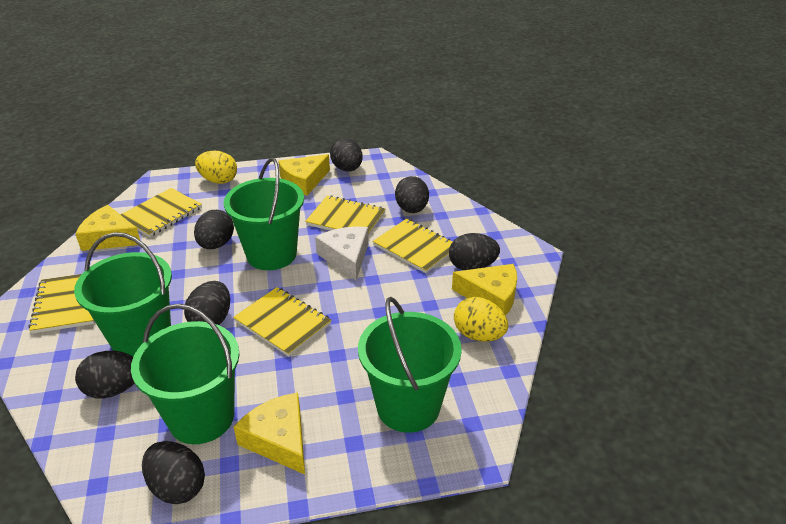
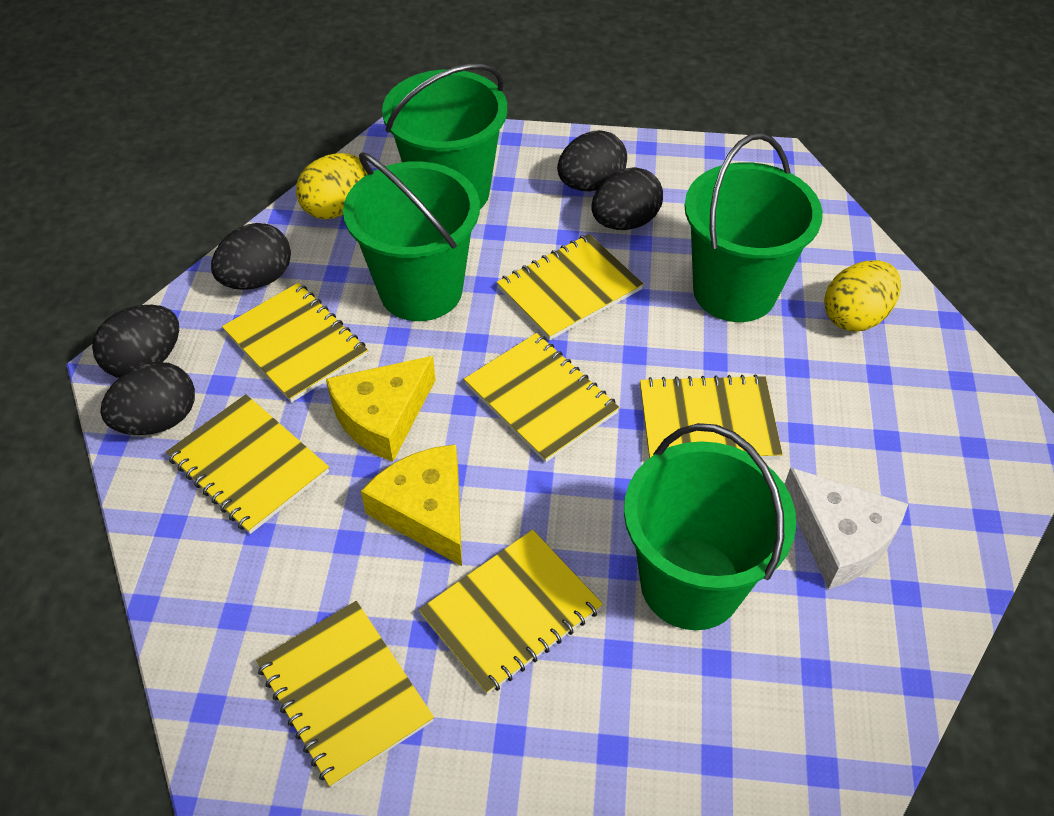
black egg: 7 -> 5
yellow cheese: 4 -> 2
yellow notebook: 5 -> 7

